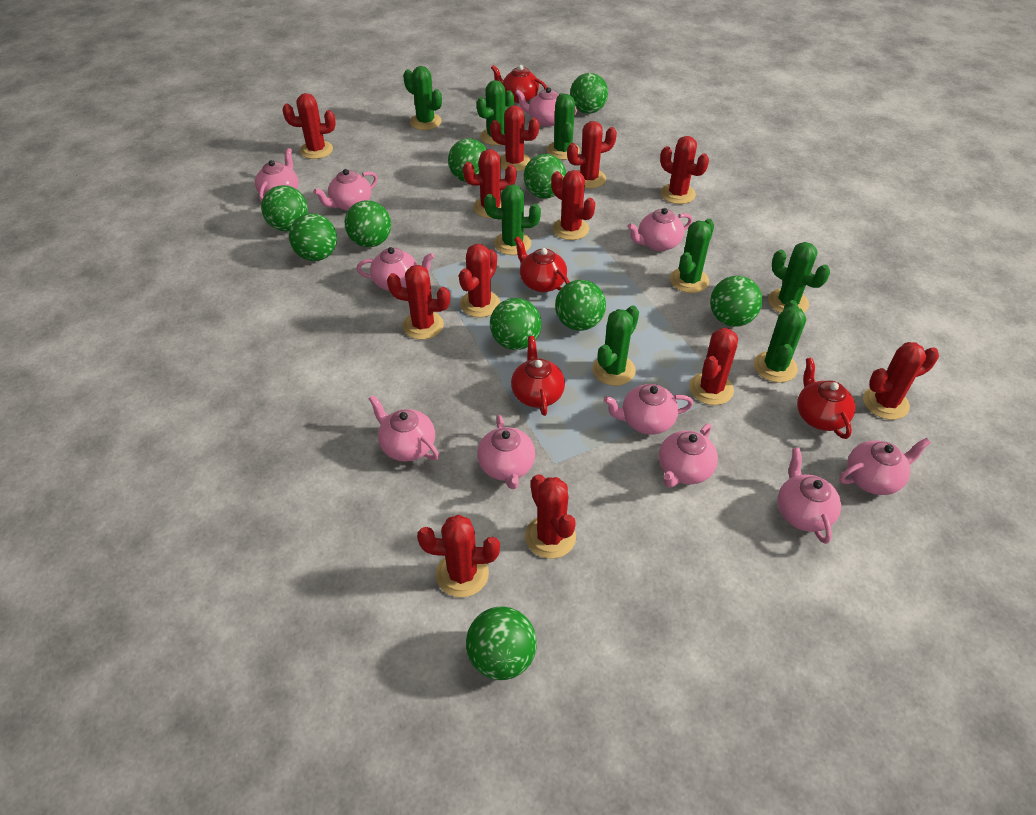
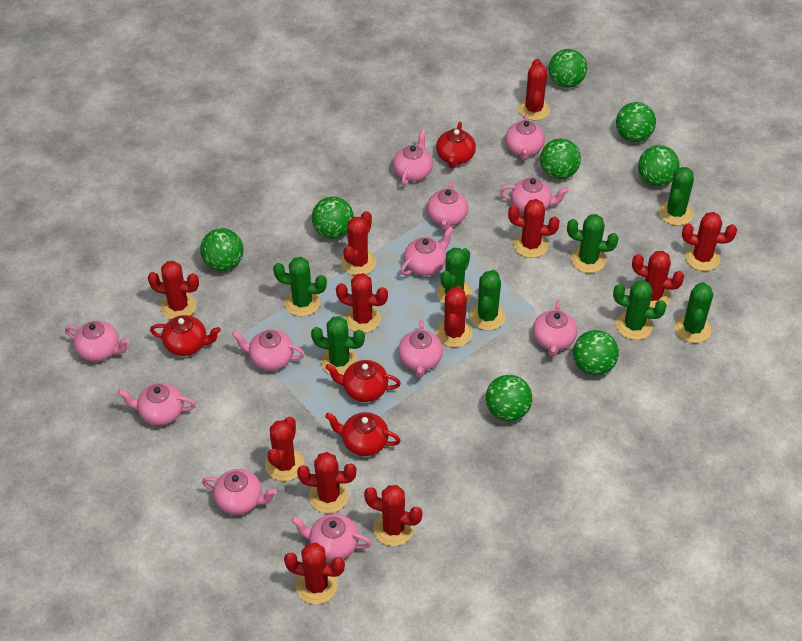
green ball: 10 -> 8
pink teapot: 11 -> 12

